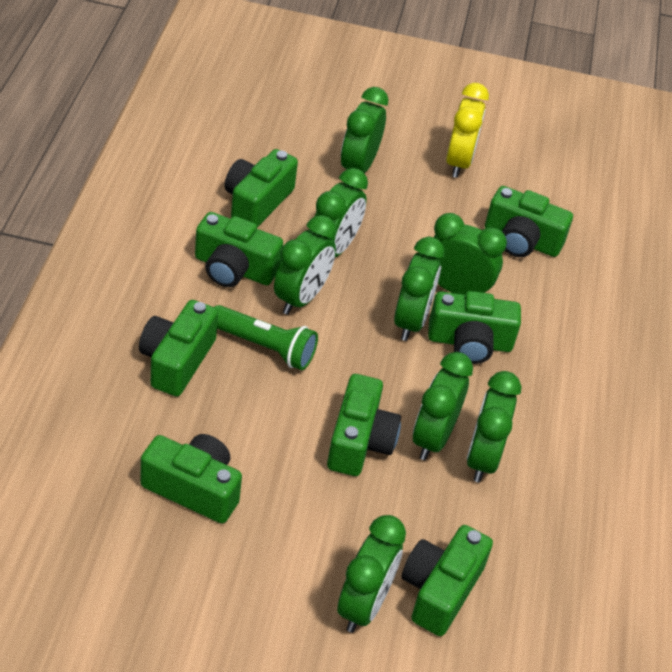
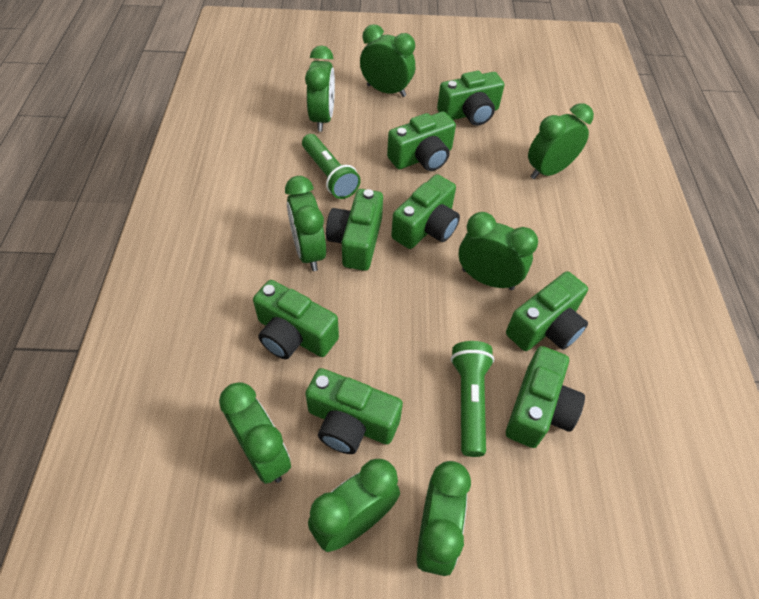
green flashlight: 1 -> 2
yellow clock: 1 -> 0

